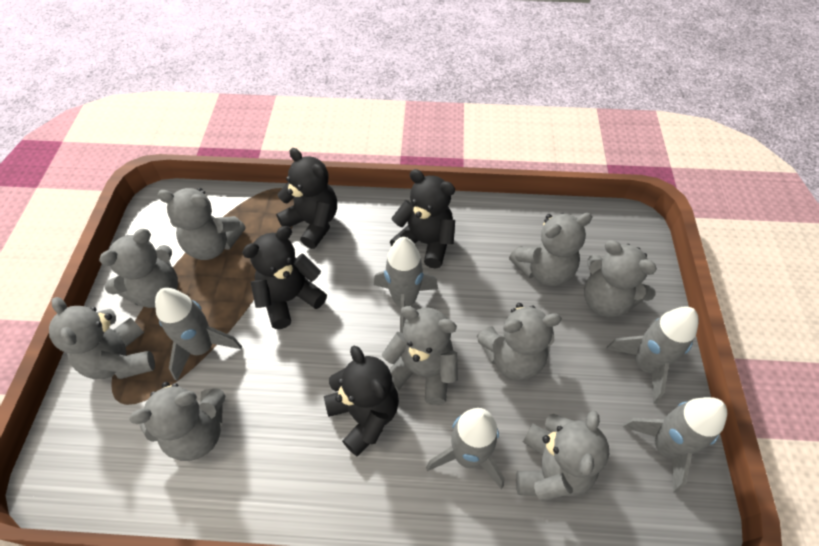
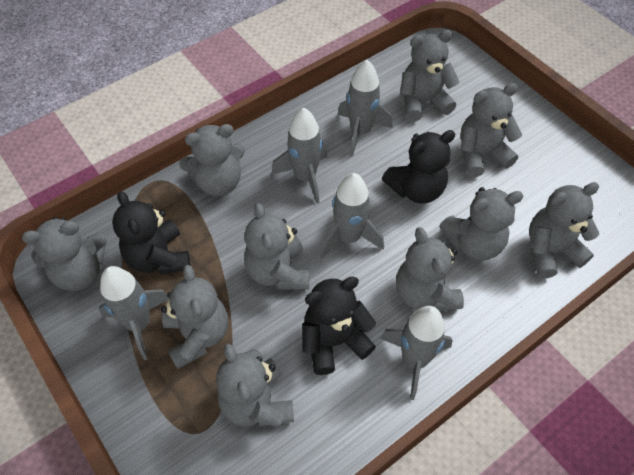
black teddy bear: 4 -> 3
grey teddy bear: 9 -> 10

